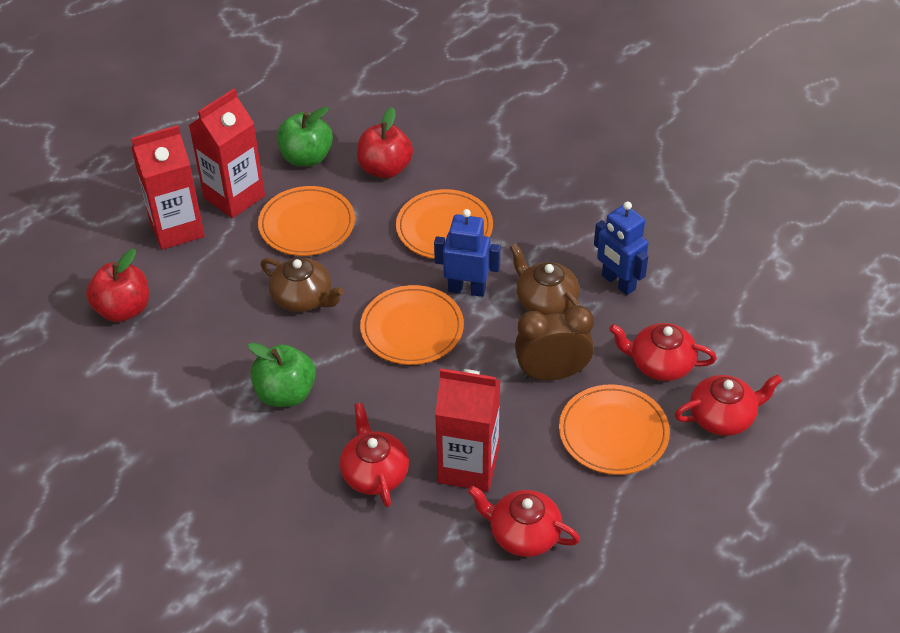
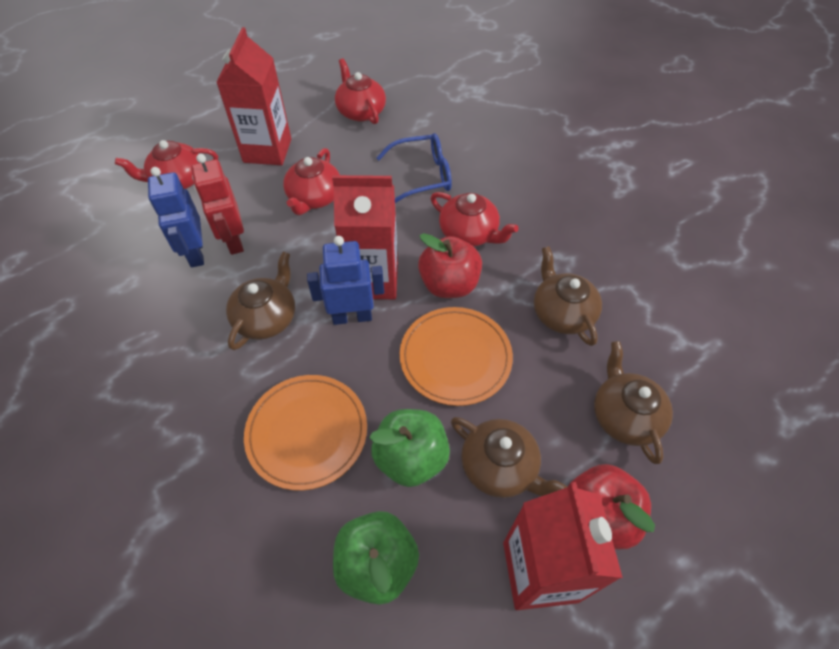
blue glasses: 0 -> 1
brown clock: 1 -> 0
brown teapot: 2 -> 4
orange plate: 4 -> 2
red robot: 0 -> 1

